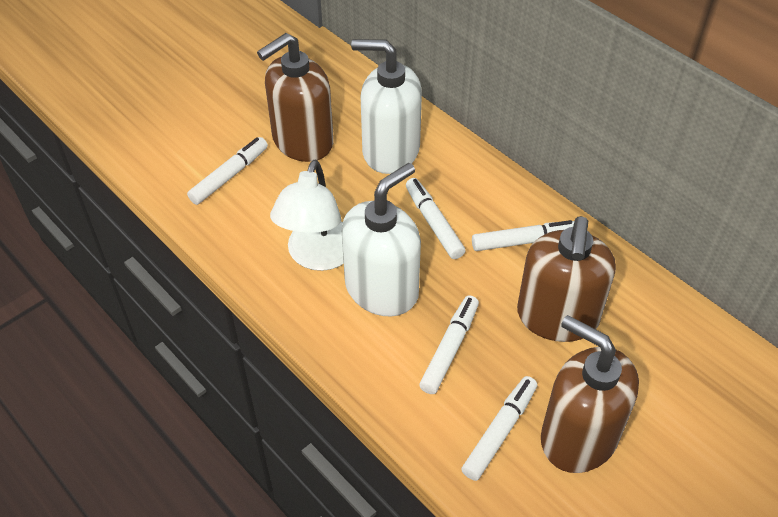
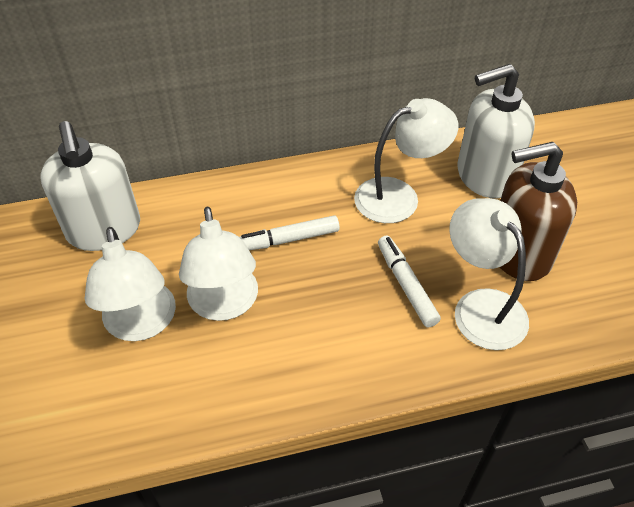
brown soap dispenser: 3 -> 1
white lamp: 1 -> 4
white marker: 5 -> 2

